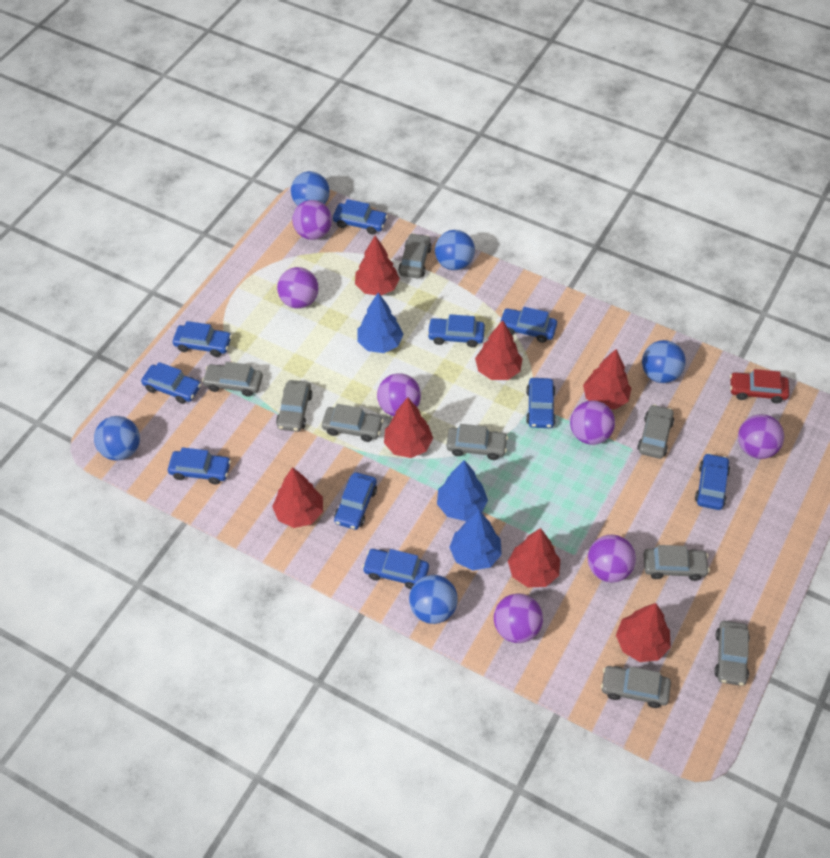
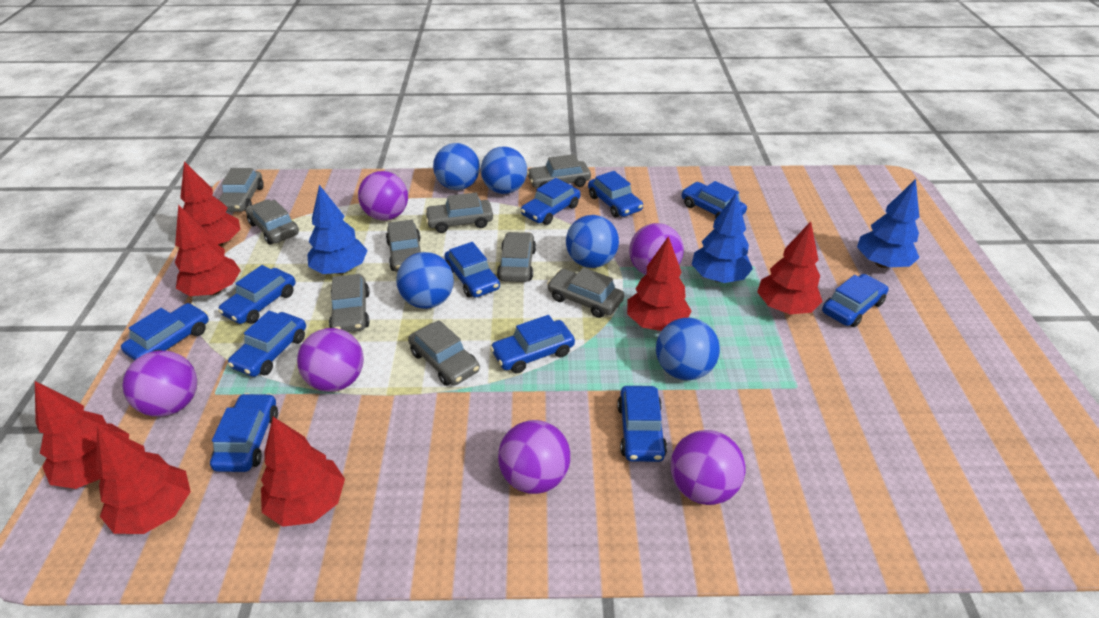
blue car: 10 -> 11
purple ball: 7 -> 6
red car: 1 -> 0

